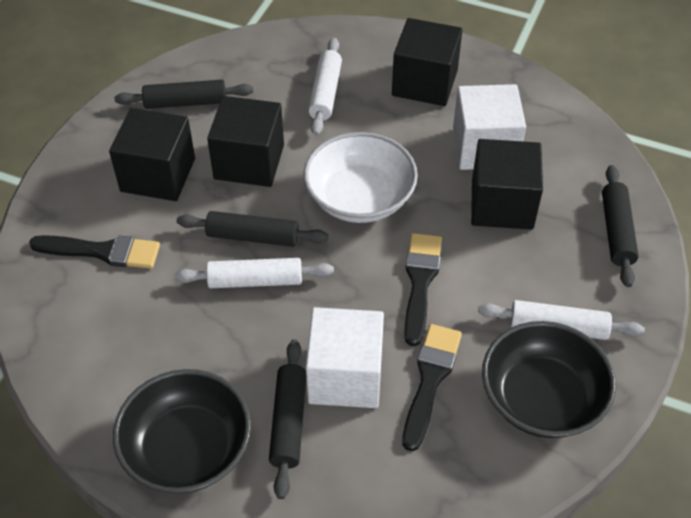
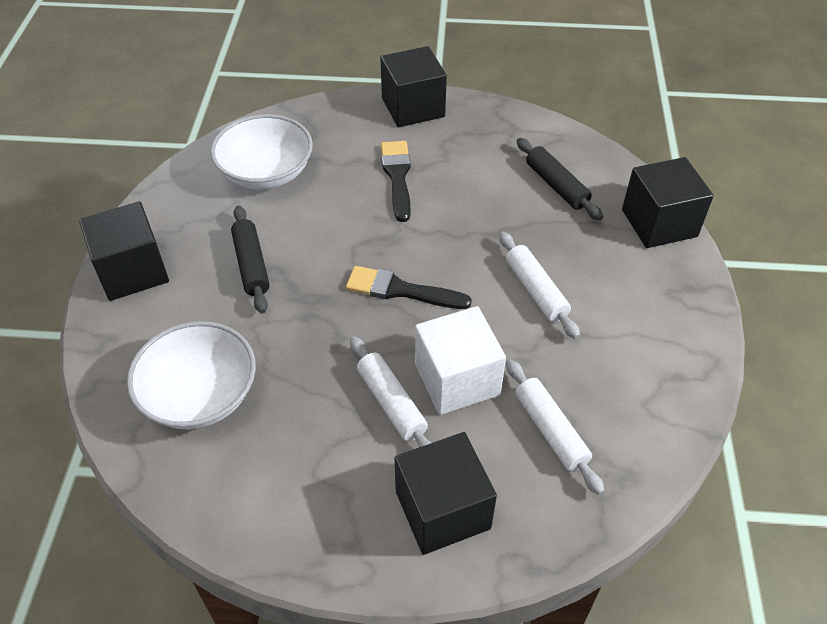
black bowl: 2 -> 0
black brush: 3 -> 2
black rolling pin: 4 -> 2
white bowl: 1 -> 2
white cube: 2 -> 1

